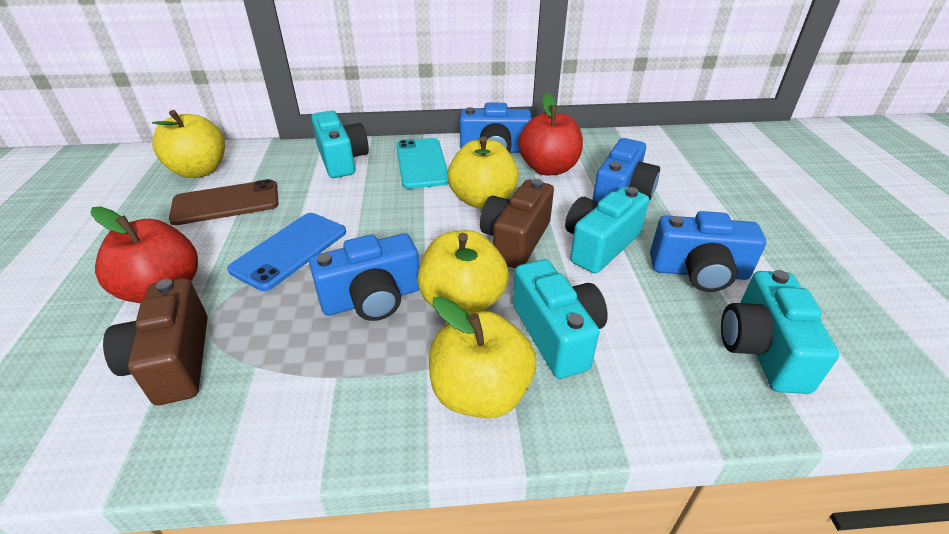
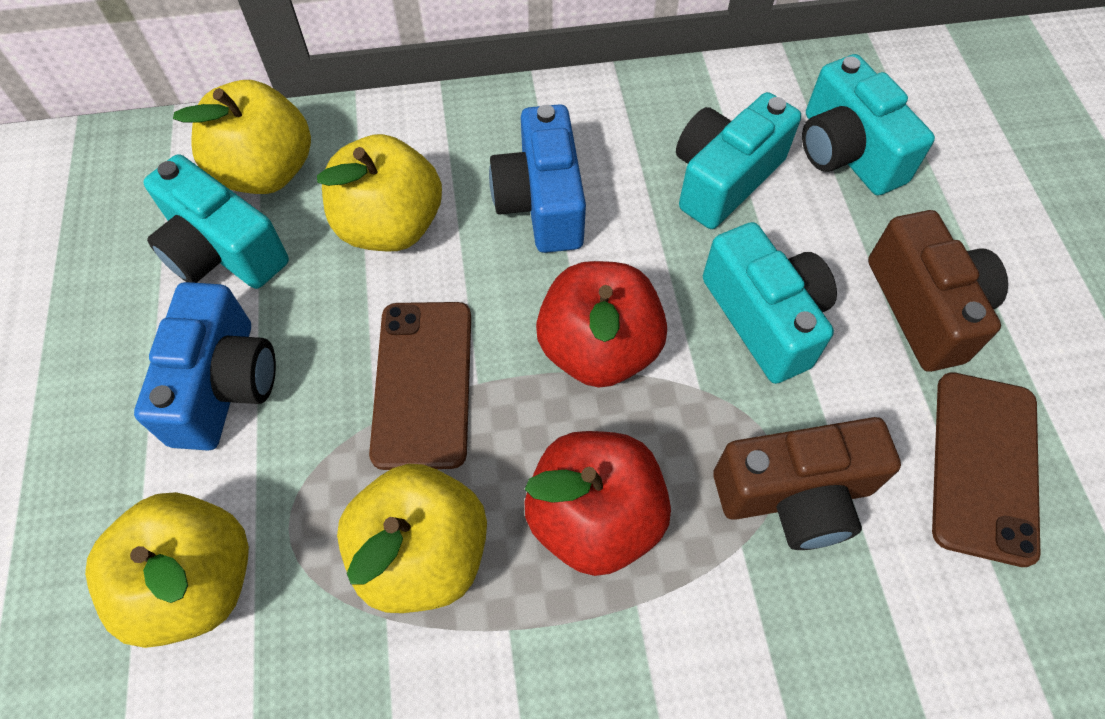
blue camera: 4 -> 2
blue phone: 1 -> 0
brown phone: 1 -> 2
turquoise phone: 1 -> 0

